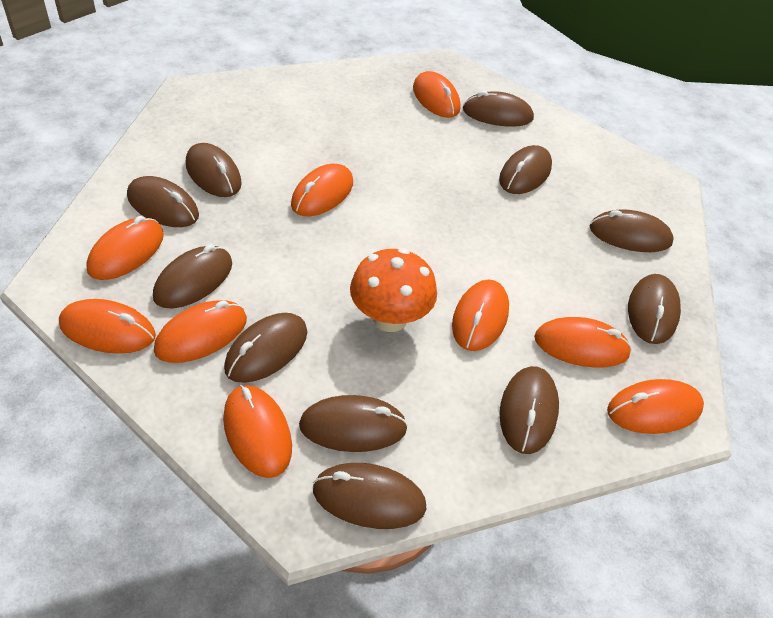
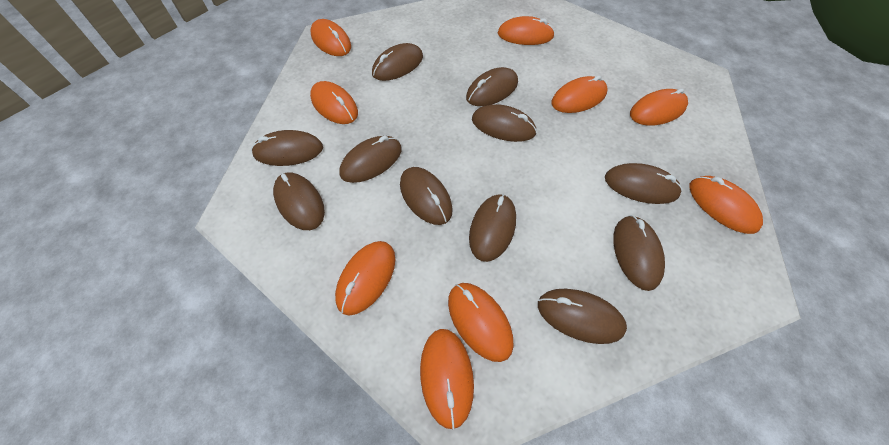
orange mushroom: 1 -> 0

